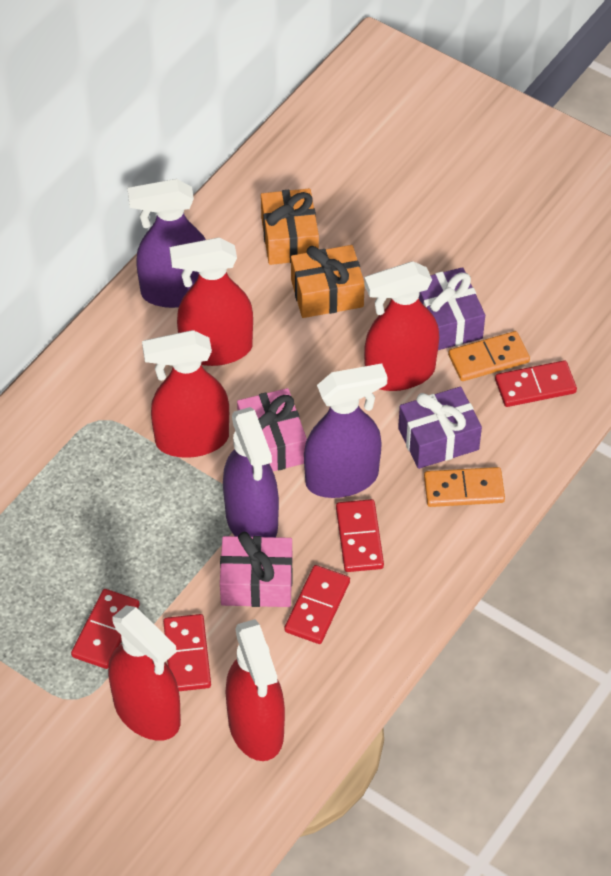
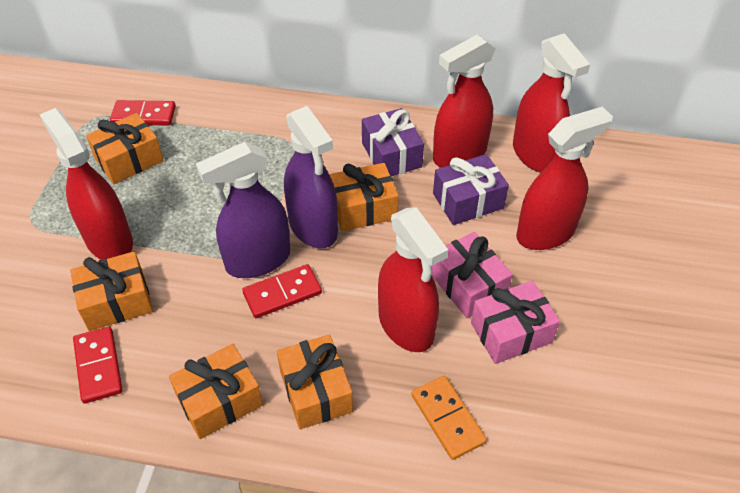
orange domino: 2 -> 1
orange gift: 2 -> 5
purple spray bottle: 3 -> 2
red domino: 5 -> 3

